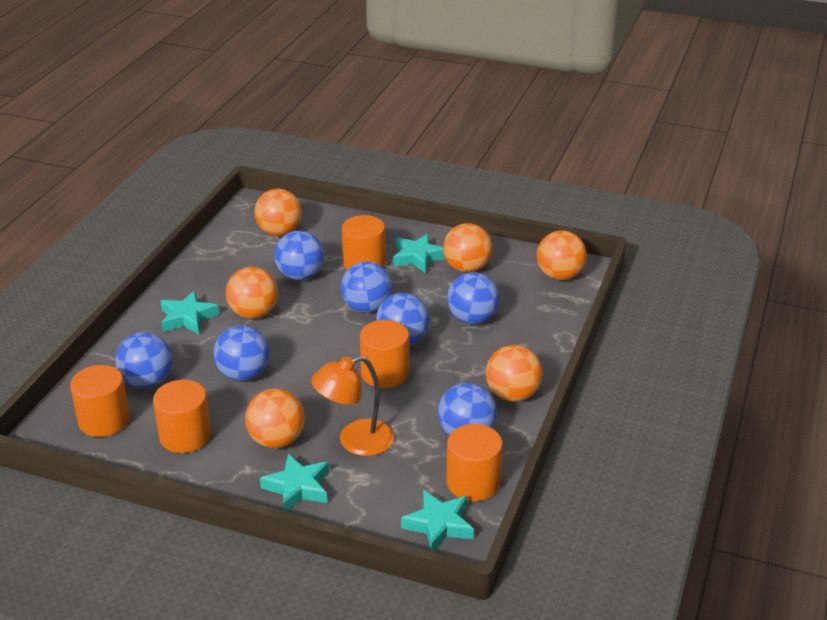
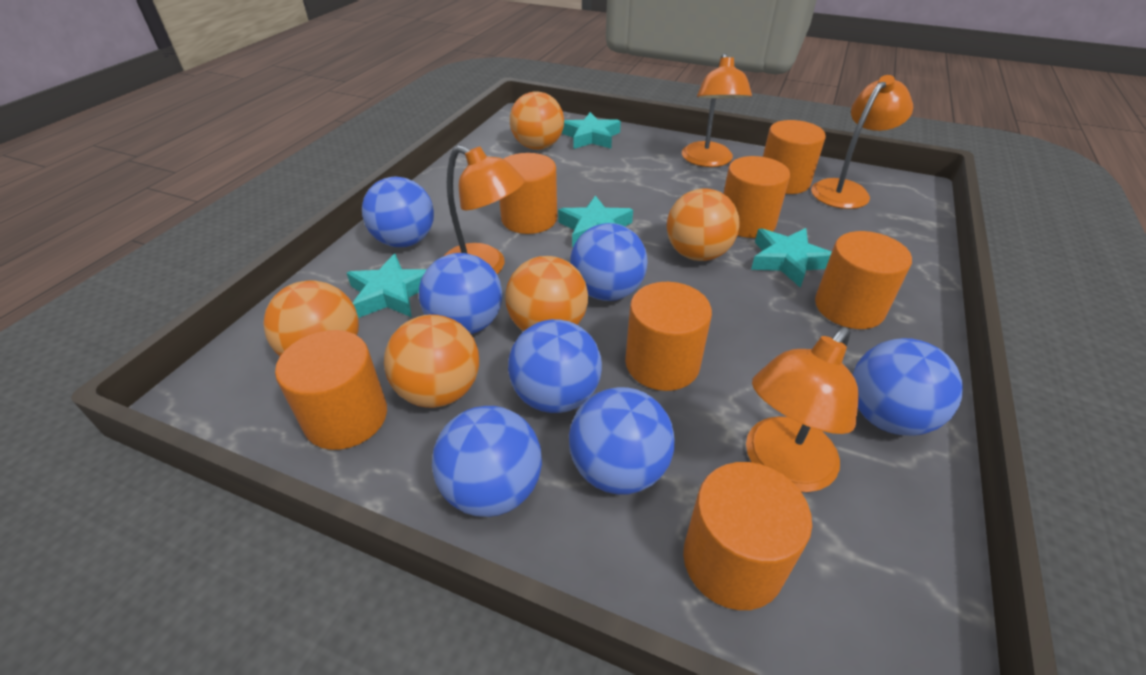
orange ball: 6 -> 5
orange cylinder: 5 -> 7
orange lamp: 1 -> 4

